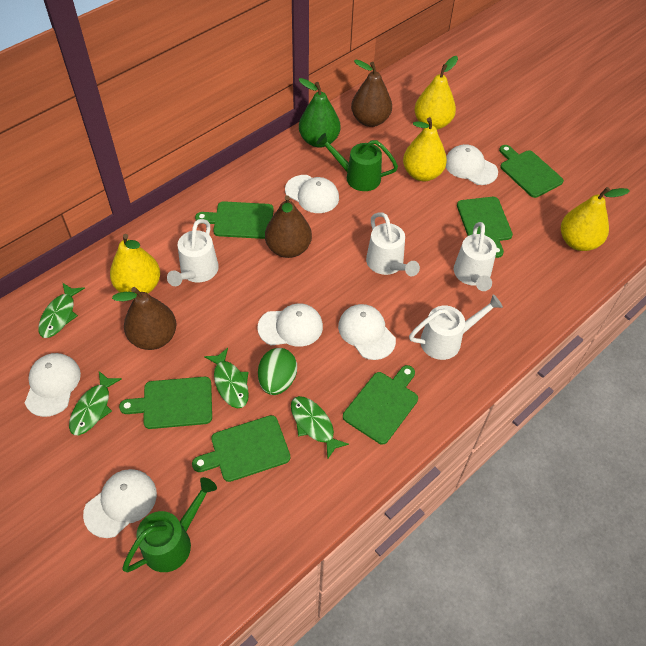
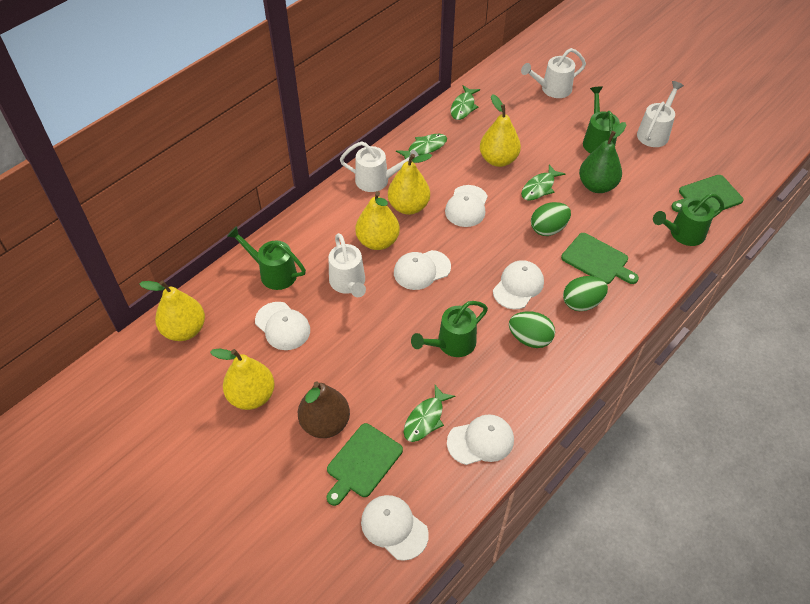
brown pear: 3 -> 1
green cutting board: 6 -> 3
green egg: 1 -> 3
green watering can: 2 -> 4
yellow pear: 4 -> 5

